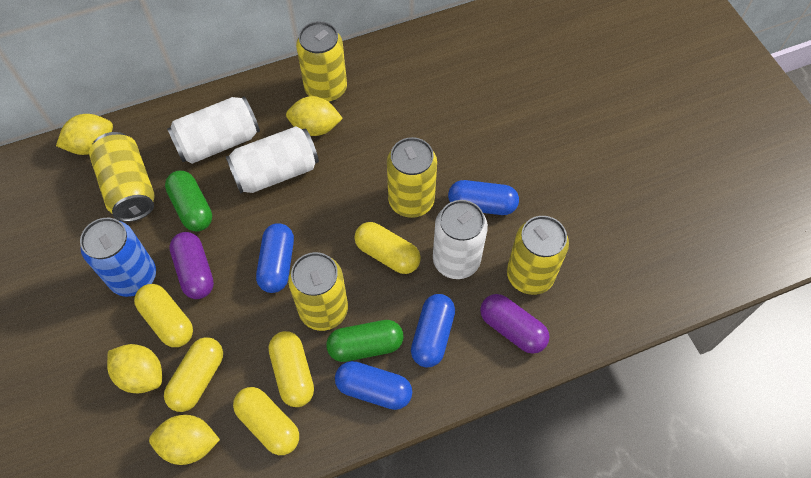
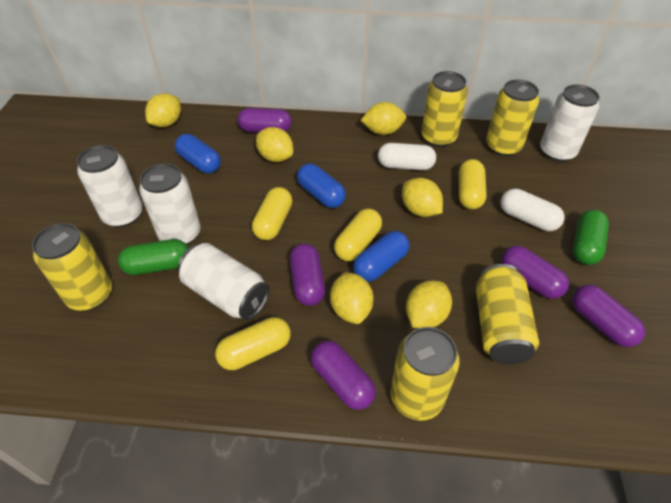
blue can: 1 -> 0
blue capsule: 4 -> 3
purple capsule: 2 -> 5
white can: 3 -> 4
white capsule: 0 -> 2
yellow capsule: 5 -> 4
yellow lemon: 4 -> 6

